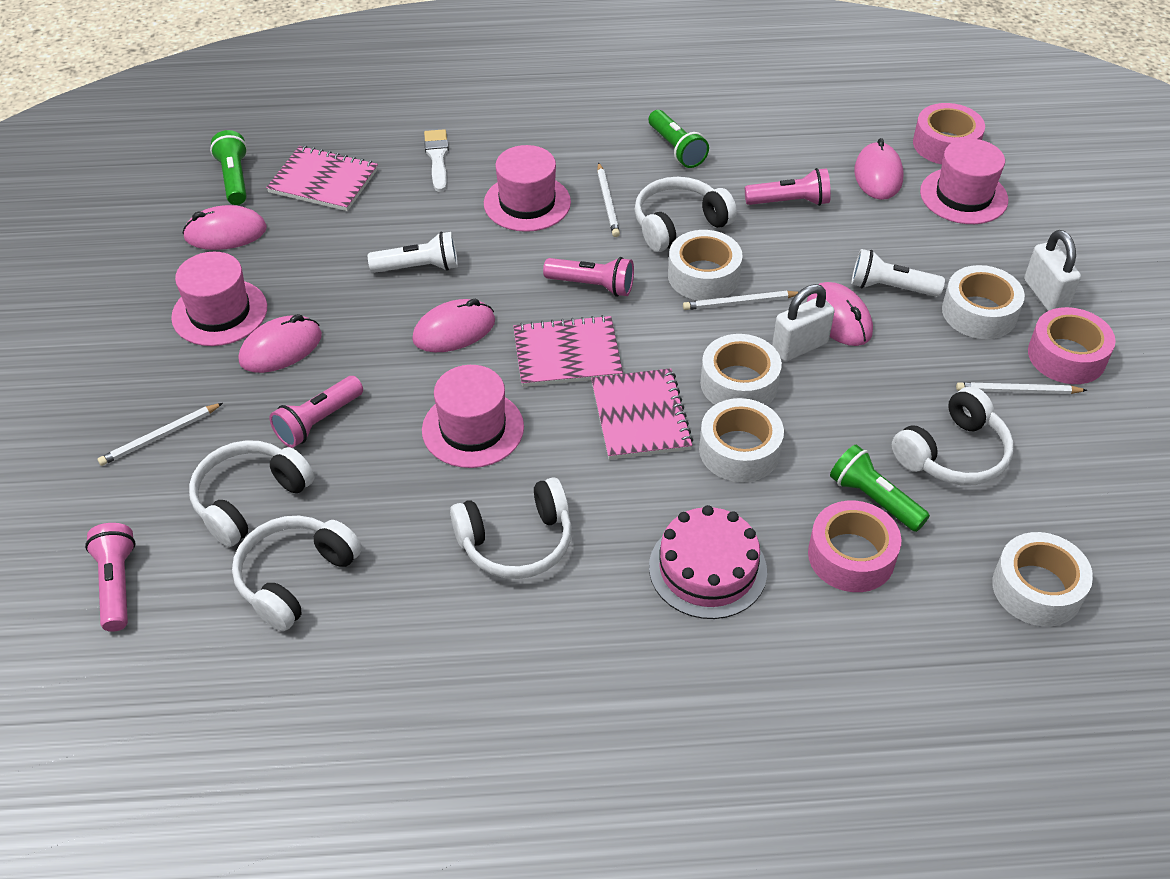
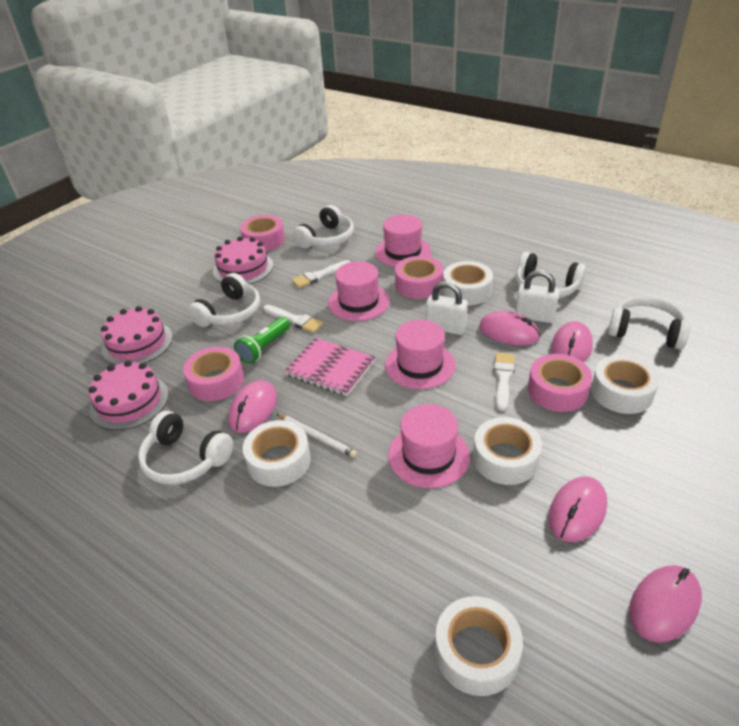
green flashlight: 3 -> 1
pink cake: 1 -> 3
pink flashlight: 4 -> 0
pink notebook: 3 -> 1
pink tape: 3 -> 4
white brush: 1 -> 3
white flashlight: 2 -> 0
white pencil: 4 -> 1

